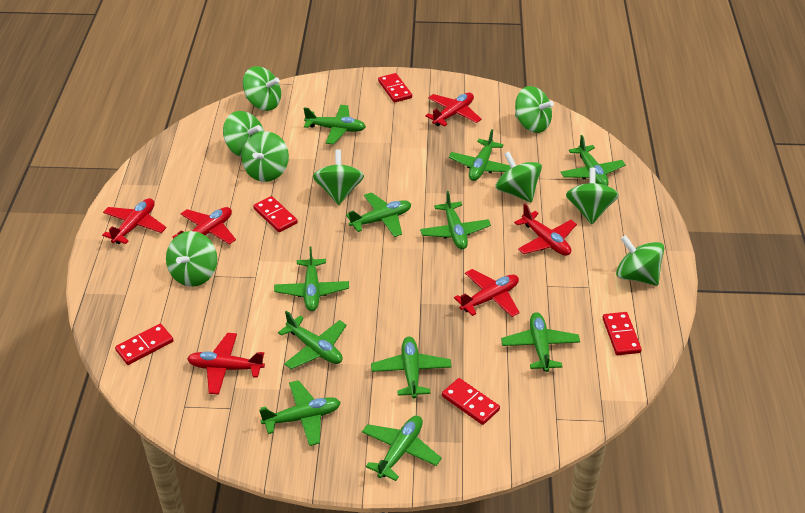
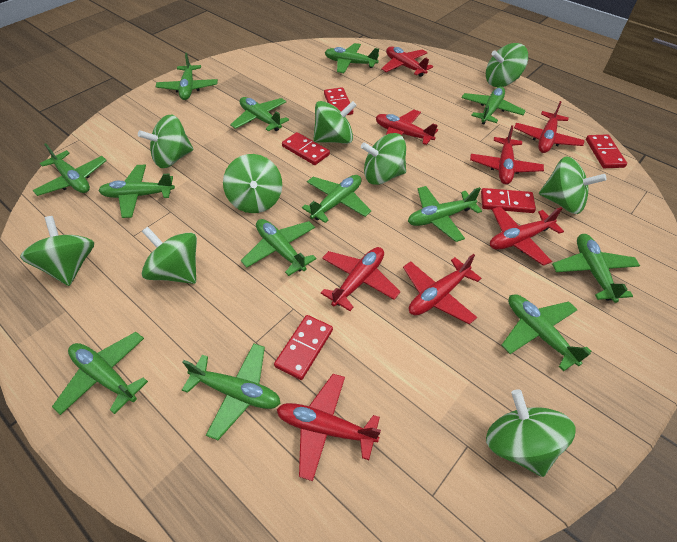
green plane: 11 -> 13
red plane: 6 -> 8

